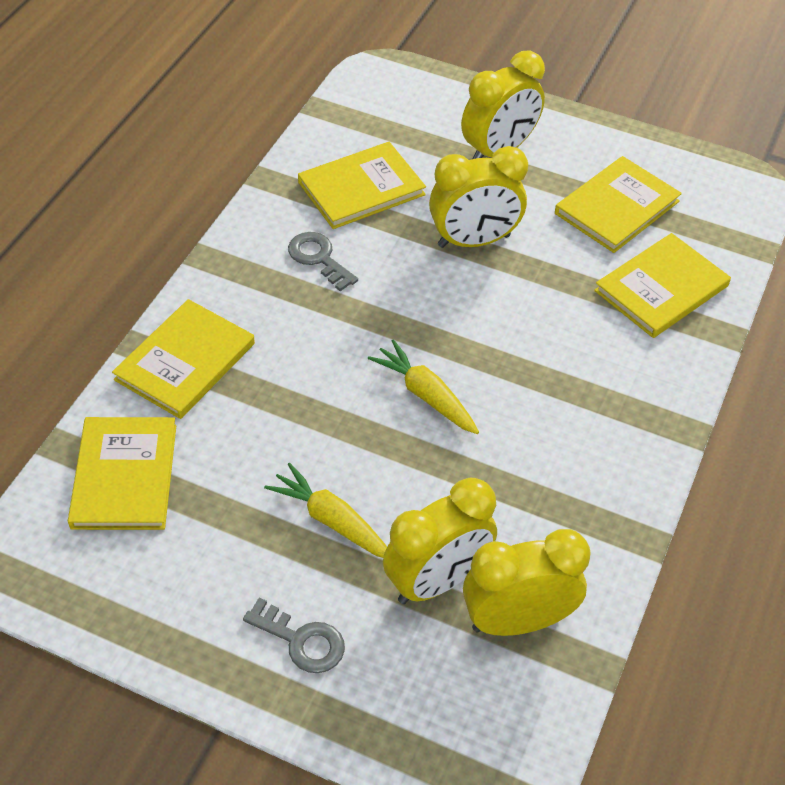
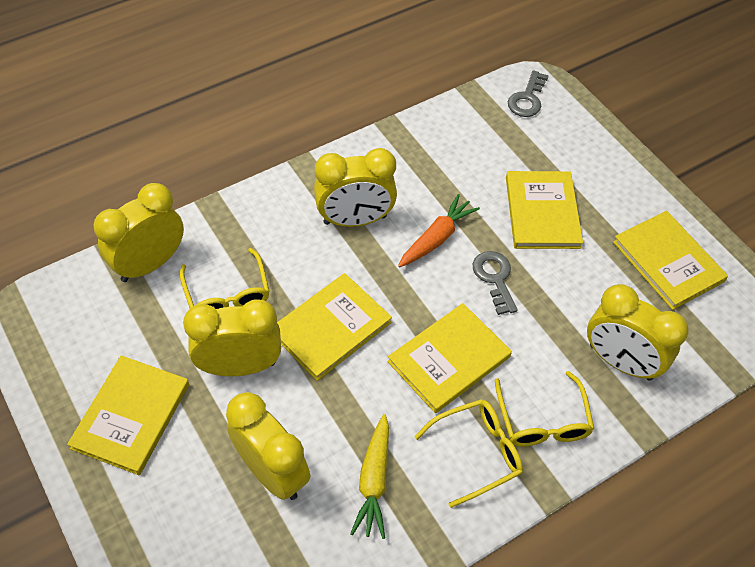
orange carrot: 0 -> 1
yellow carrot: 2 -> 1
yellow clock: 4 -> 5
yellow glasses: 0 -> 3

